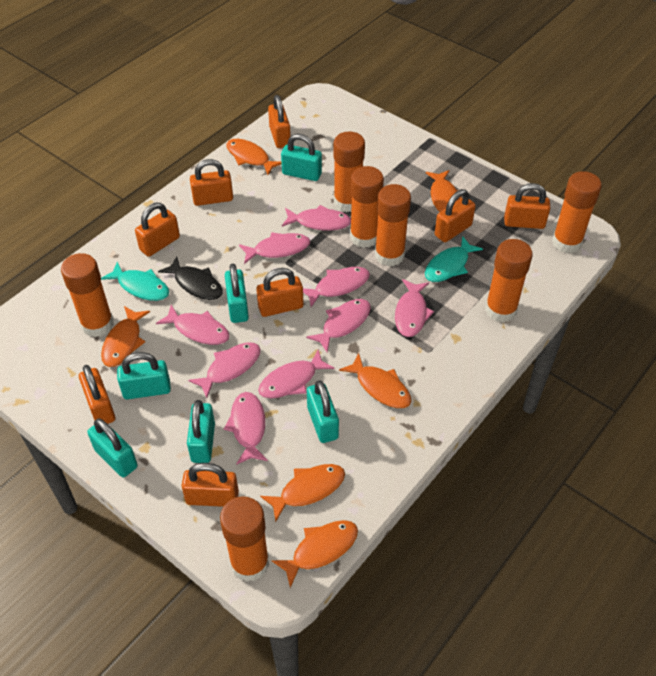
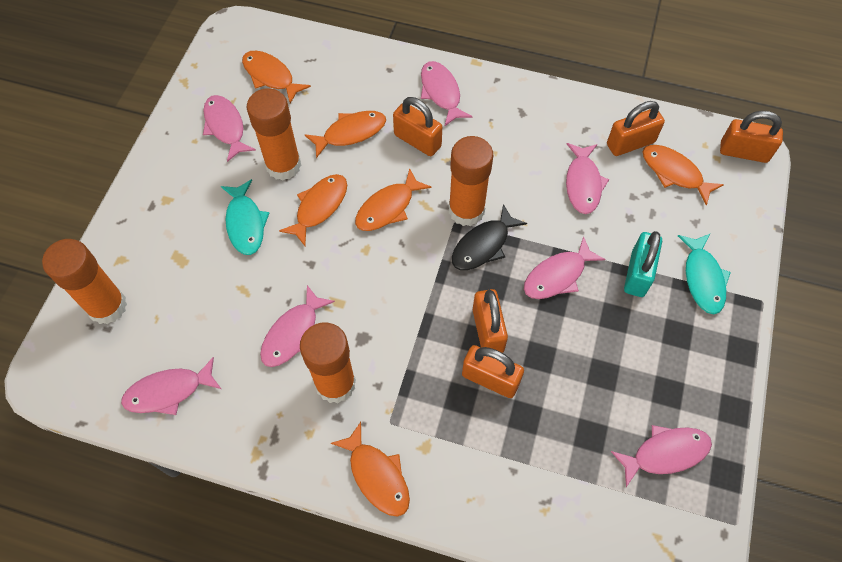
orange glue stick: 7 -> 4
orange padlock: 8 -> 5
pink fish: 9 -> 7
turquoise padlock: 6 -> 1

